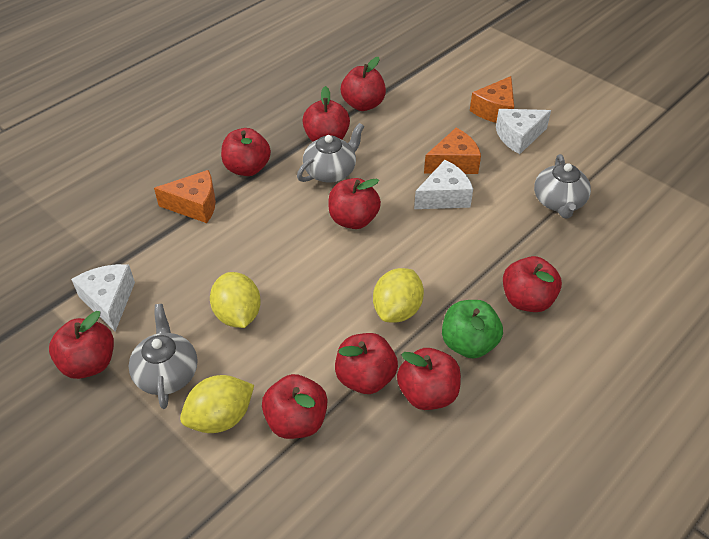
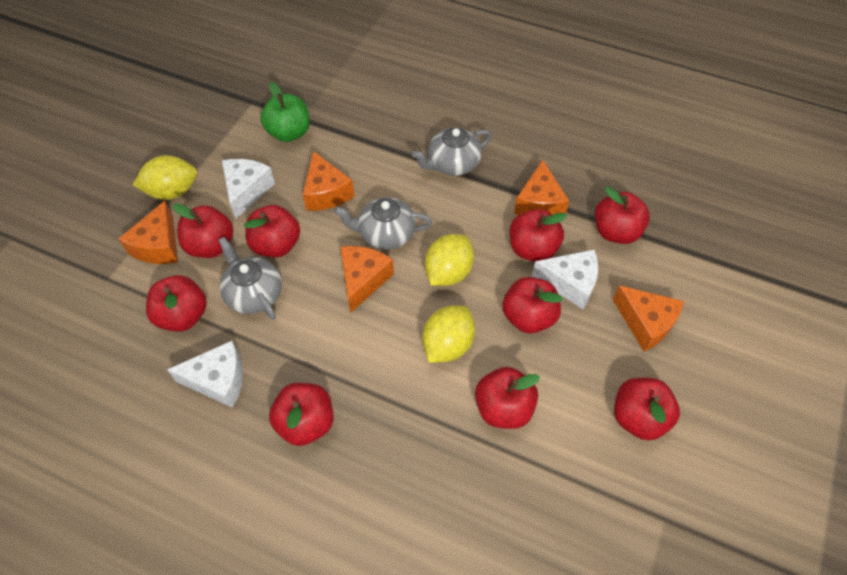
orange cheese: 3 -> 5

